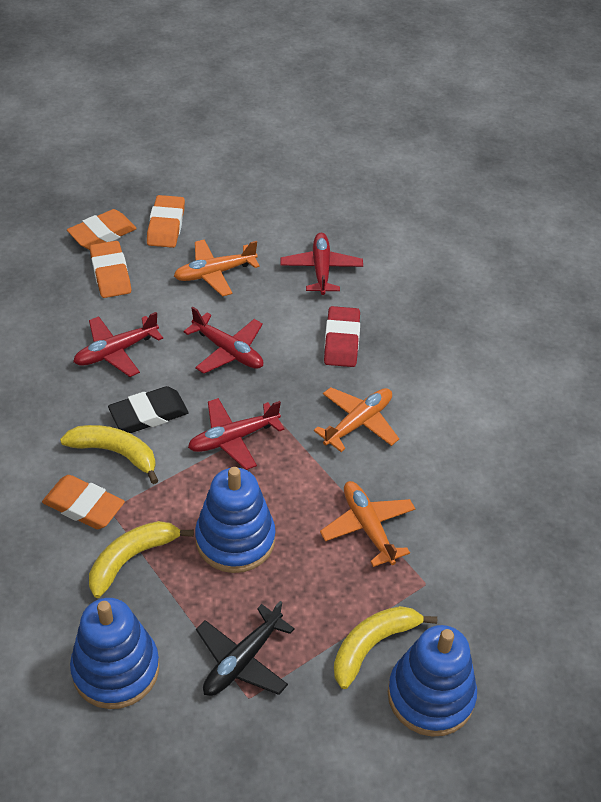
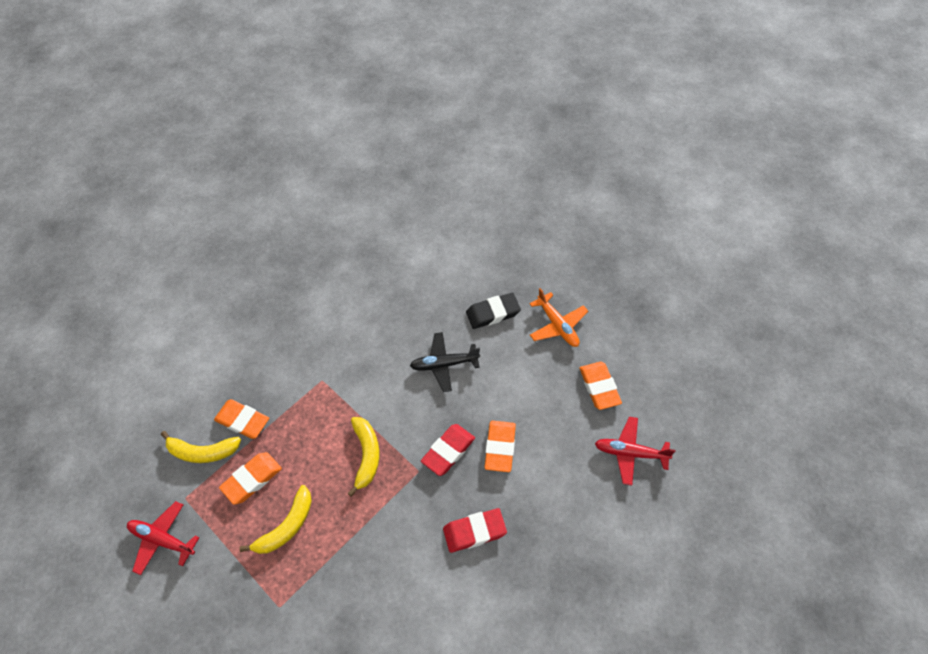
blue stacking toy: 3 -> 0
orange plane: 3 -> 1
red eraser: 1 -> 2
red plane: 4 -> 2

